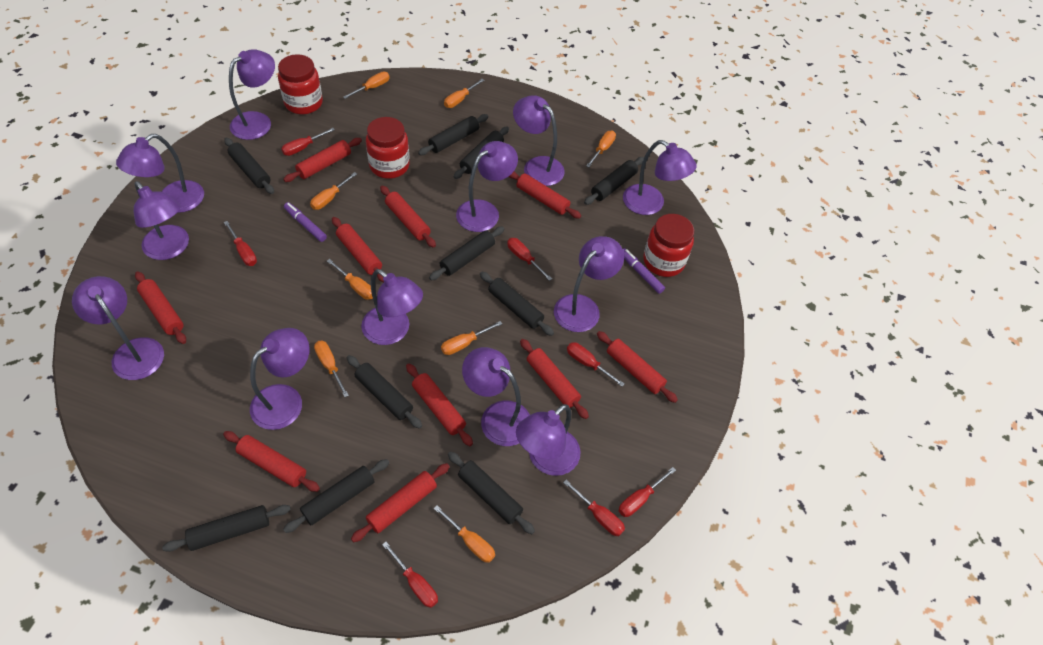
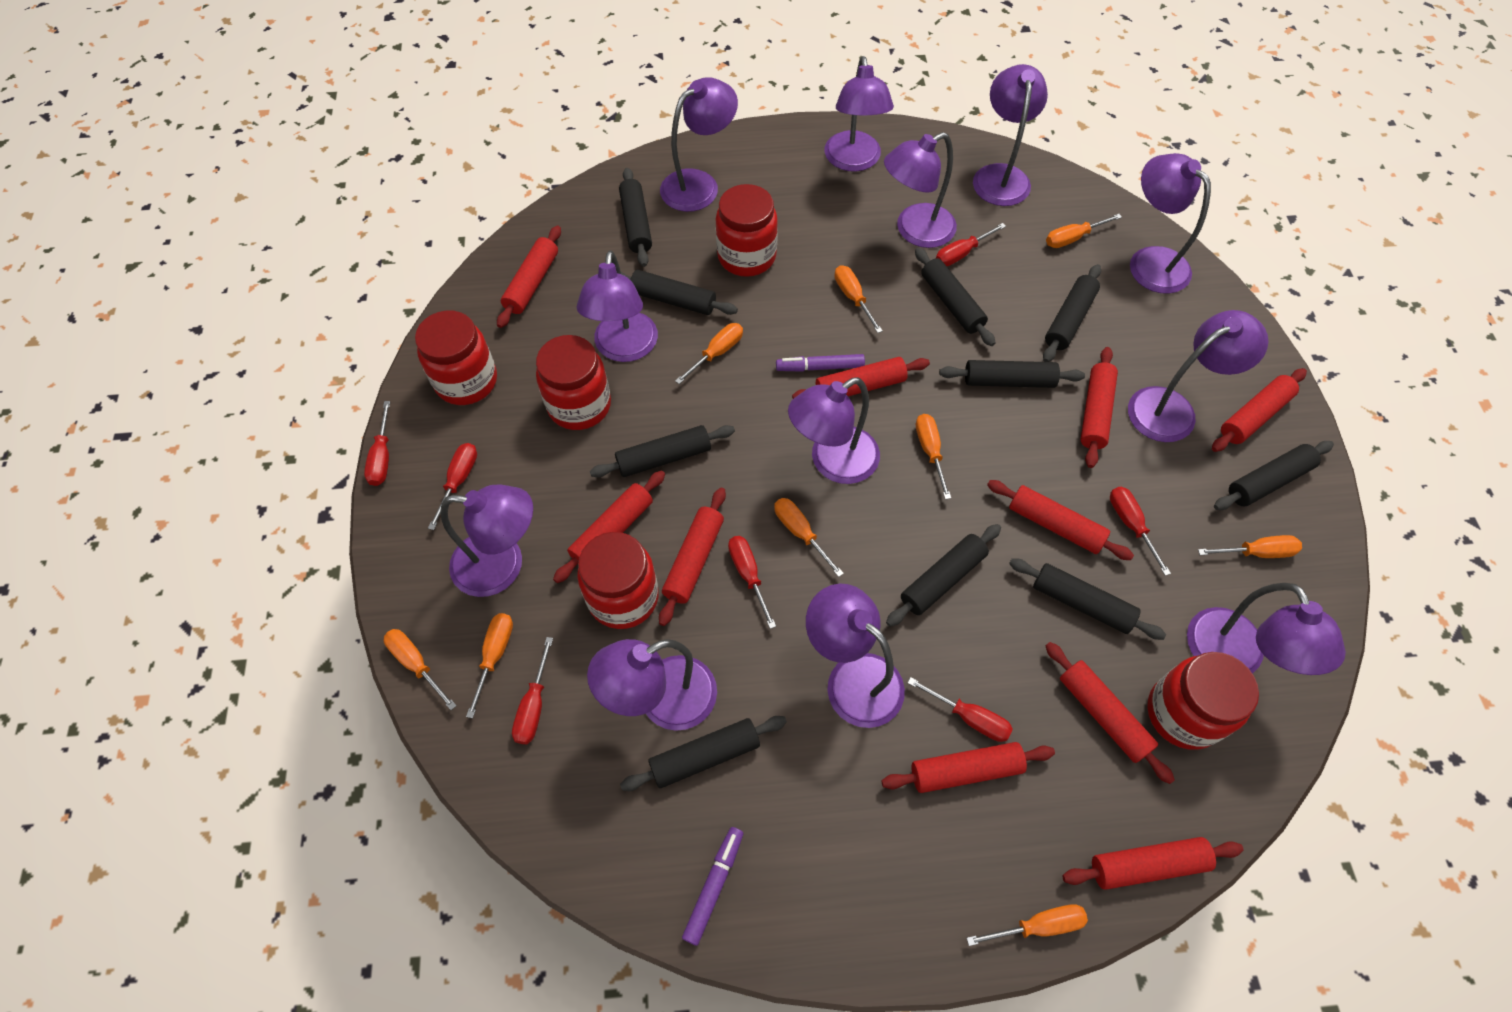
orange screwdriver: 8 -> 9
red jar: 3 -> 5

